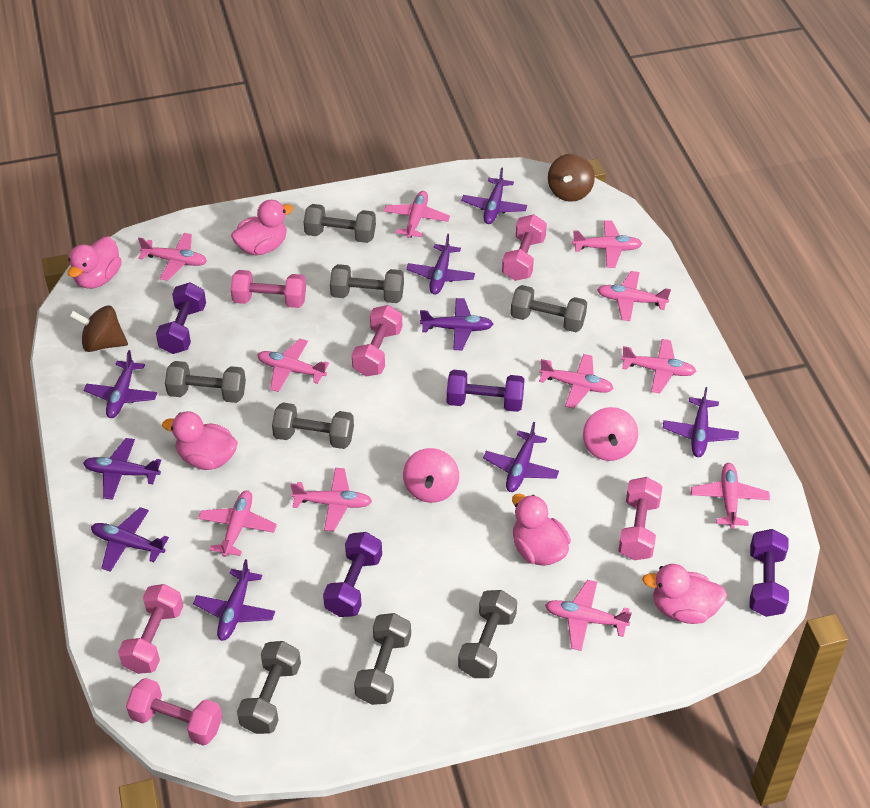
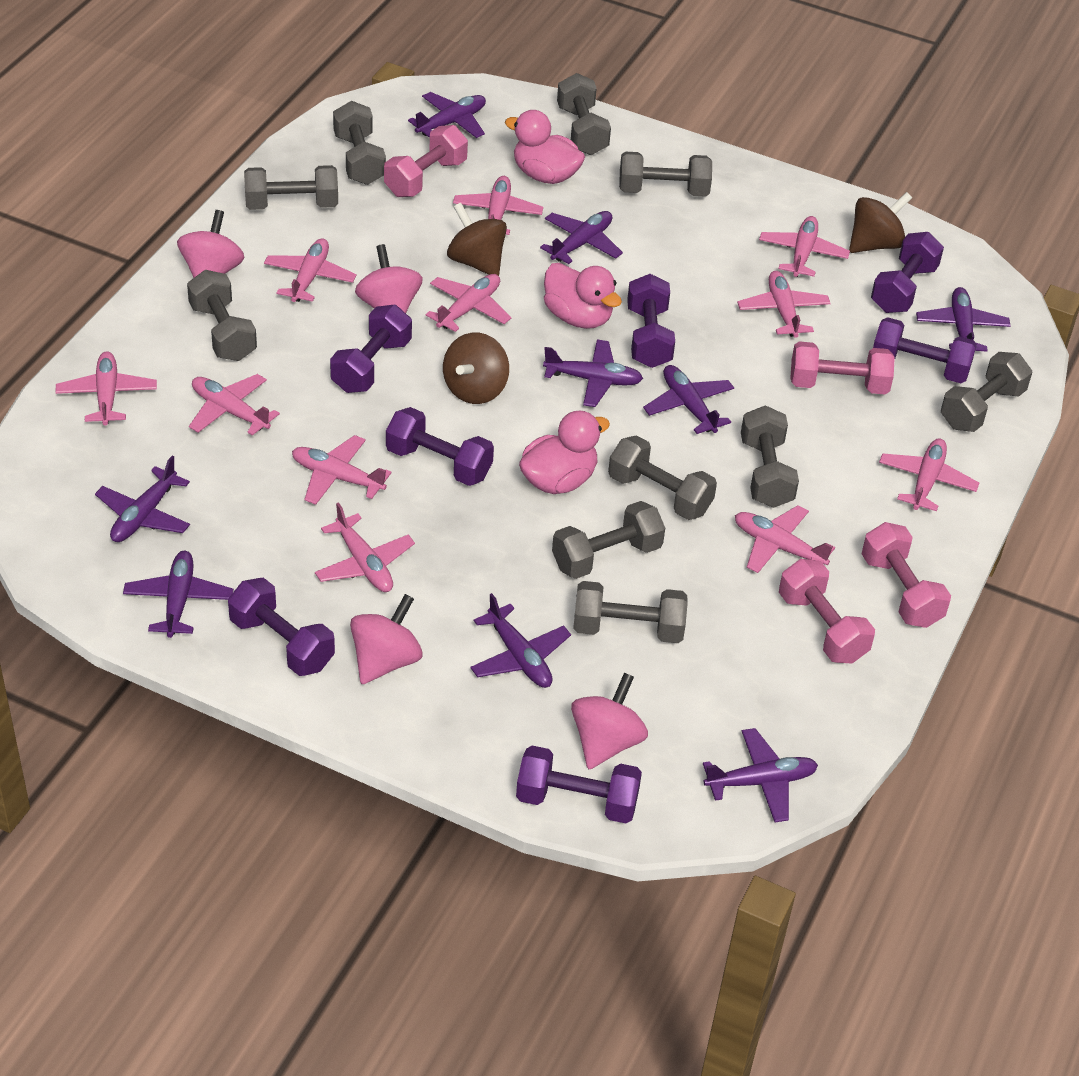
brown spinning top: 2 -> 3
grey dumbbell: 8 -> 10
pink duck: 5 -> 3
pink dumbbell: 6 -> 4
pink spinning top: 2 -> 4
purple dumbbell: 4 -> 7

